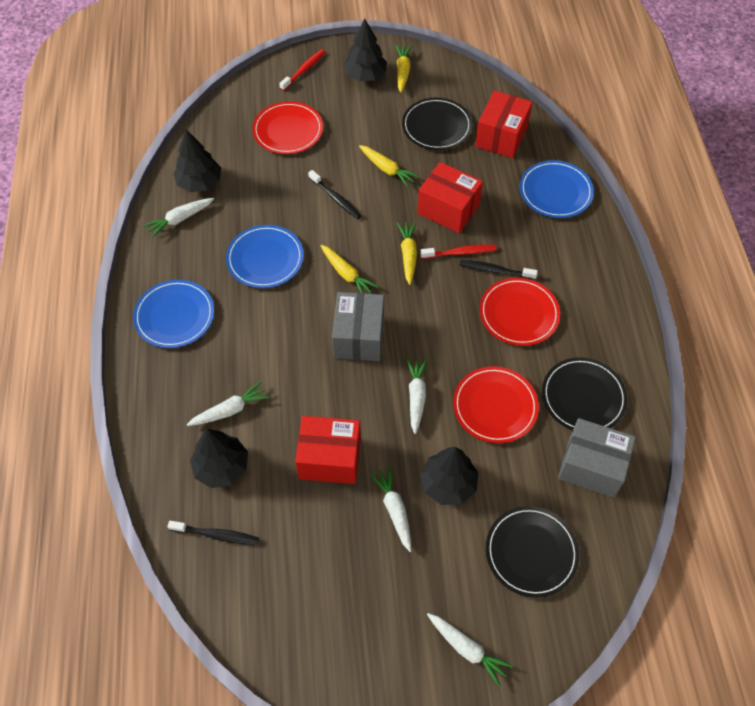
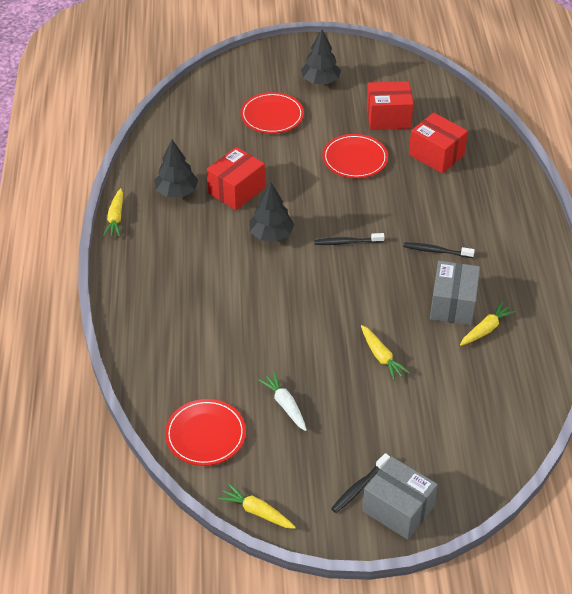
black plate: 3 -> 0
black tree: 4 -> 3
blue plate: 3 -> 0
red toothbrush: 2 -> 0
white carrot: 5 -> 1

